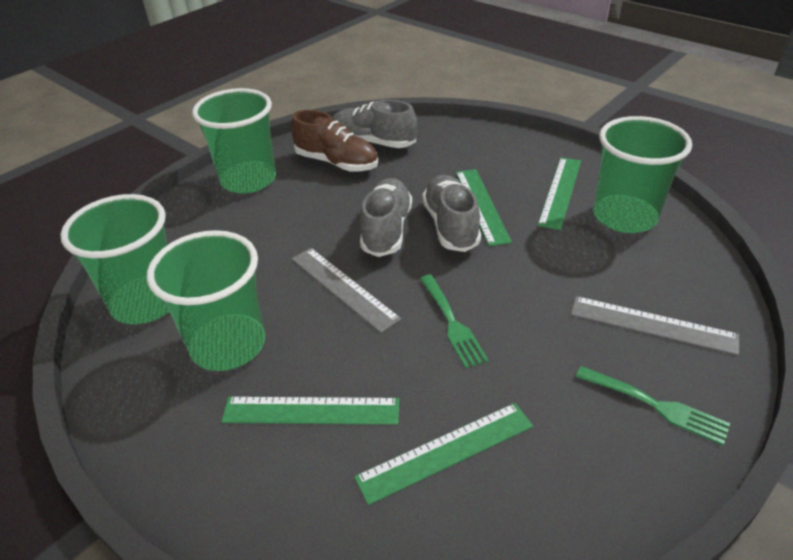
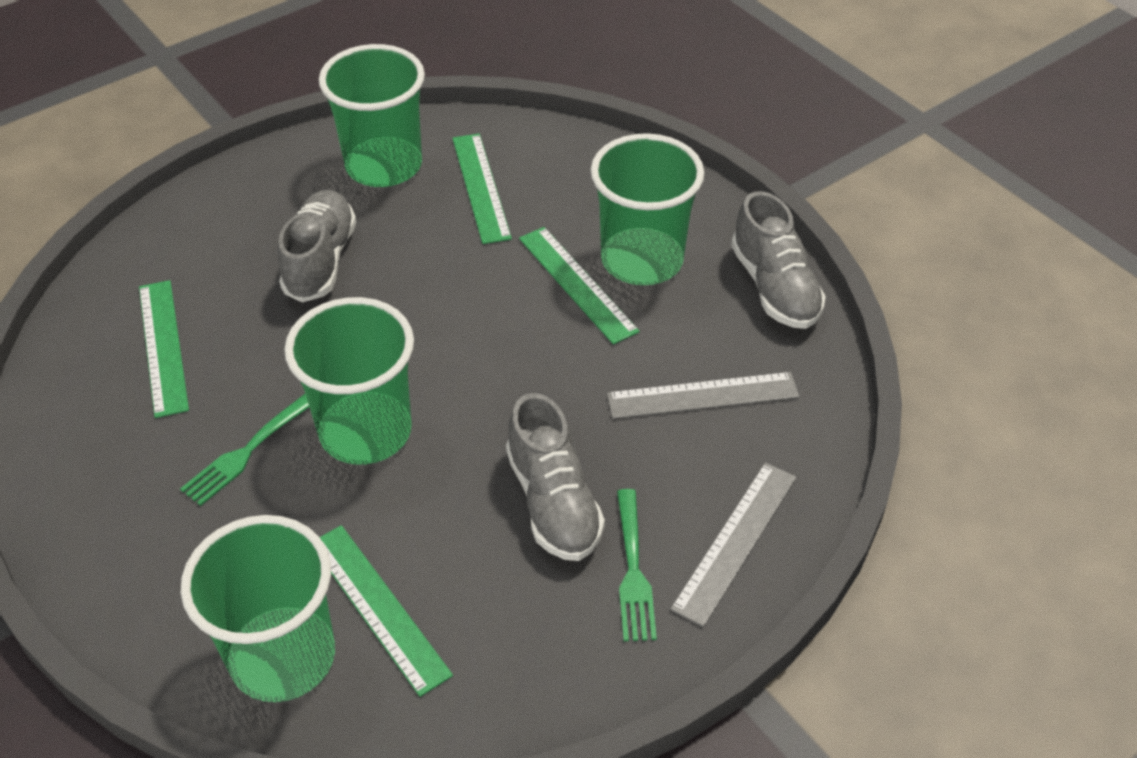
brown shoe: 1 -> 0

